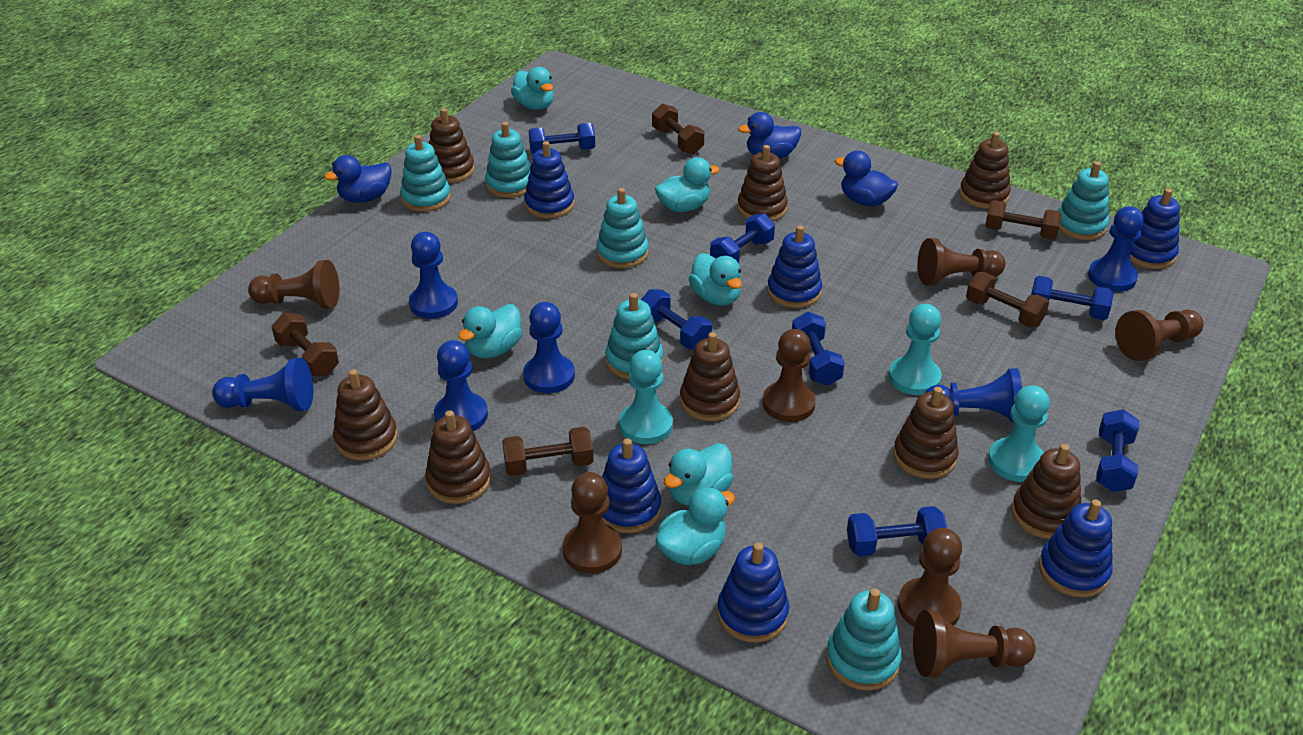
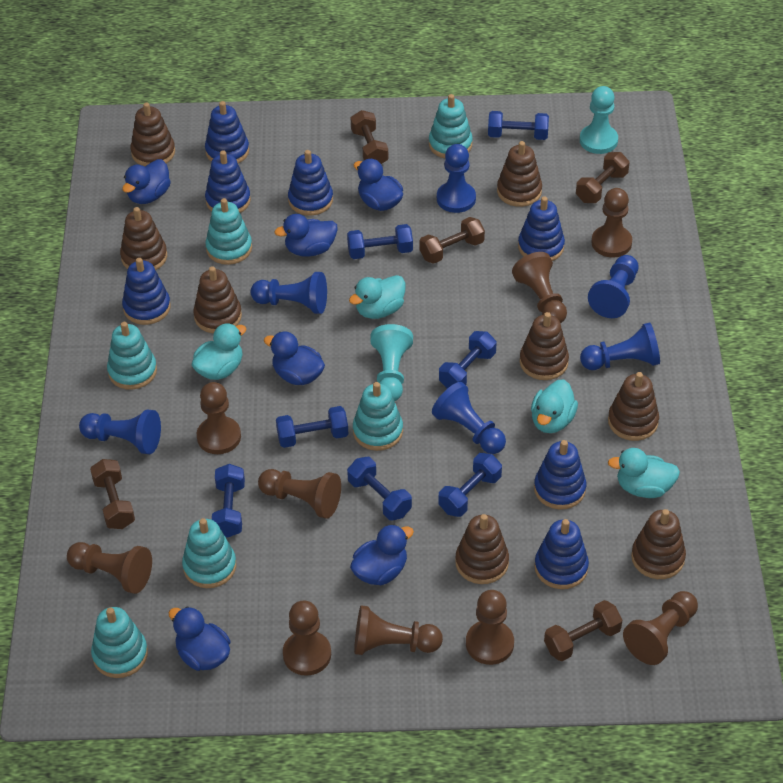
blue duck: 3 -> 6
blue stacking toy: 6 -> 7
brown pawn: 7 -> 9
turquoise duck: 6 -> 4
turquoise pawn: 3 -> 2

